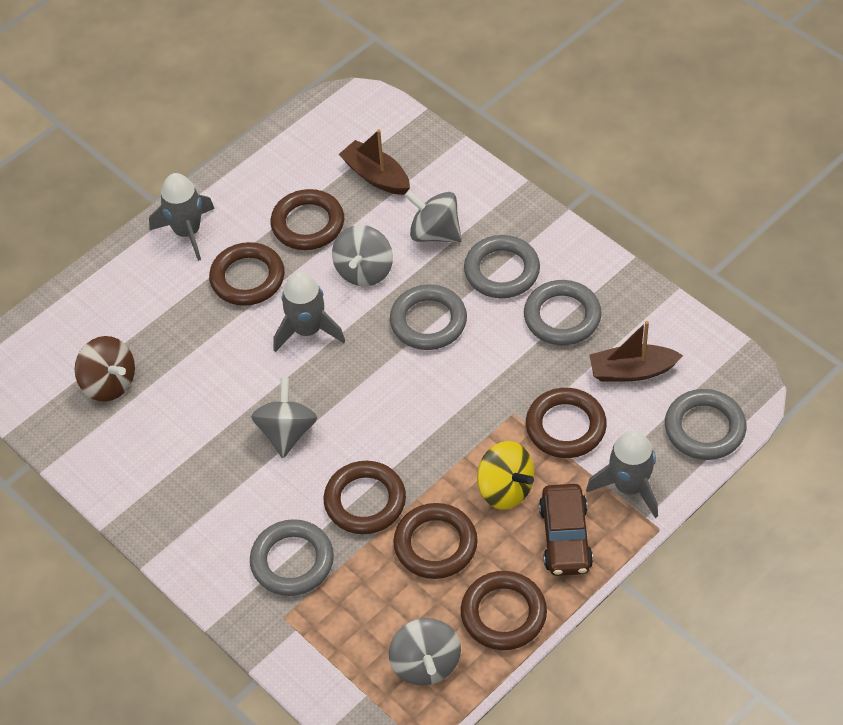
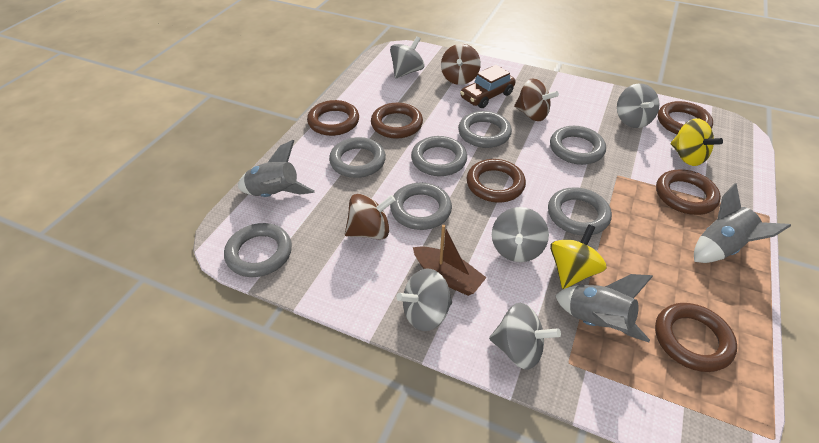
brown boat: 2 -> 1
brown spinning top: 1 -> 3
grey ring: 5 -> 7
grey spinning top: 4 -> 5
yellow spinning top: 1 -> 2

